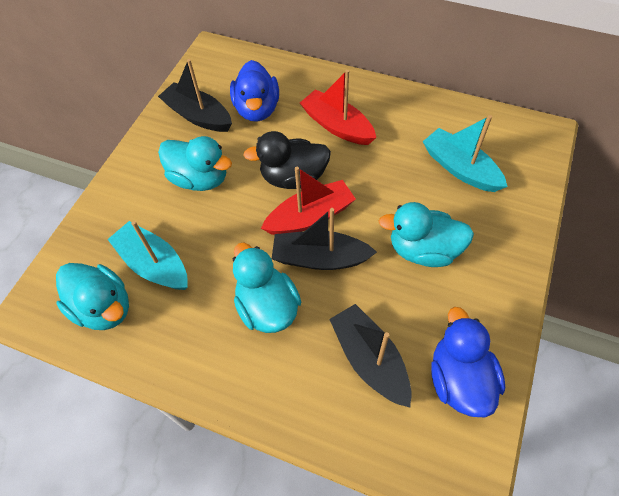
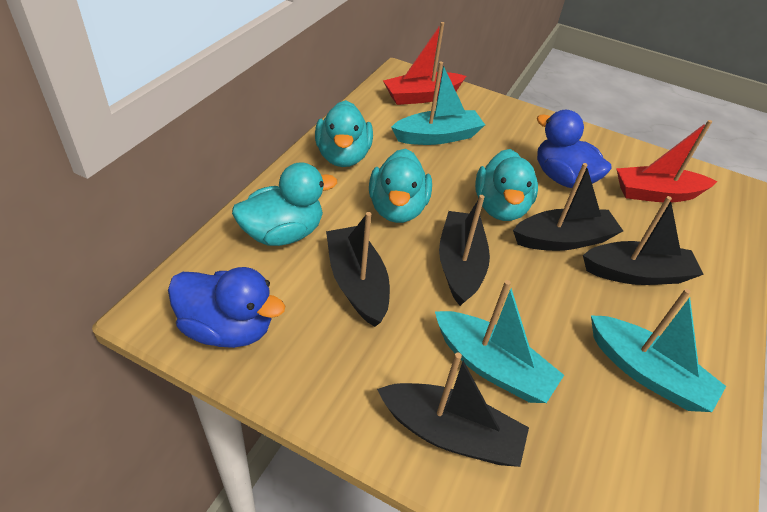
black boat: 3 -> 5
black duck: 1 -> 0
turquoise boat: 2 -> 3

